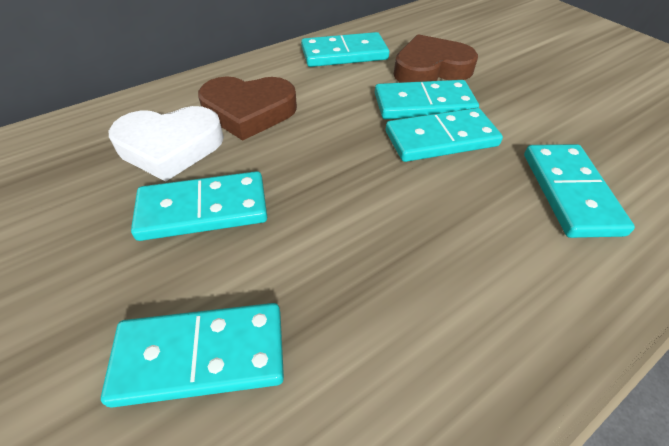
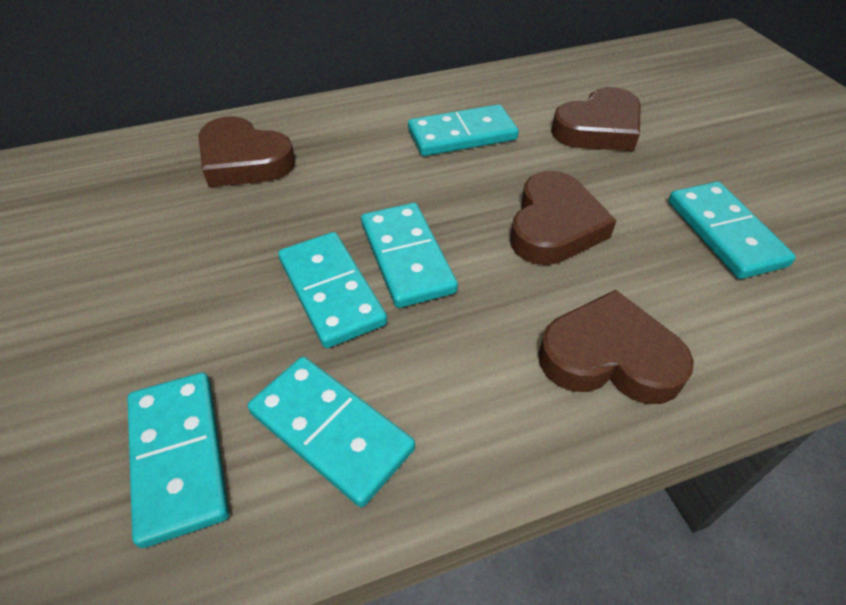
brown heart: 2 -> 4
white heart: 1 -> 0

